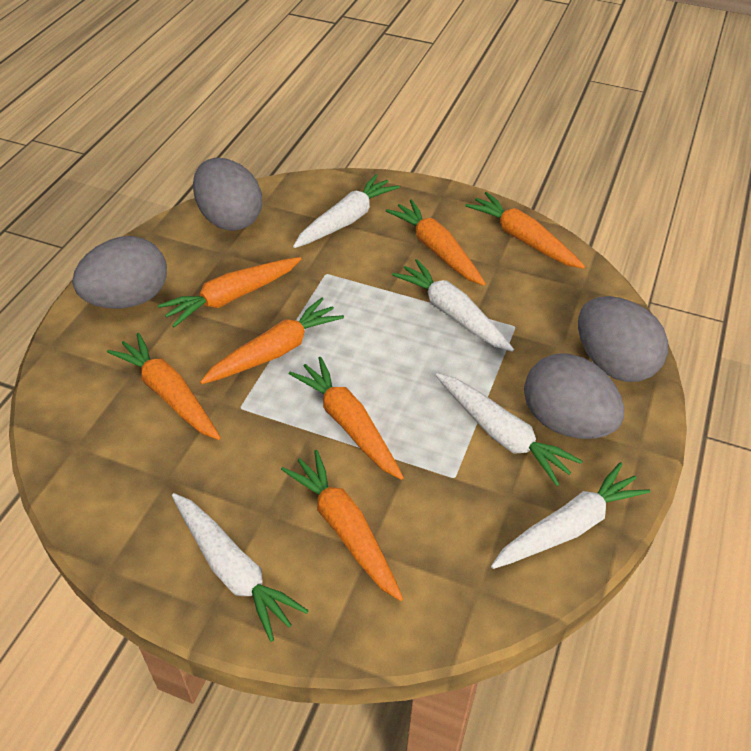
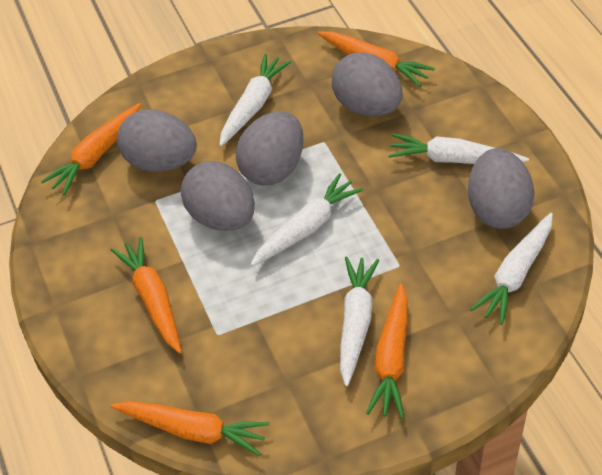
grey egg: 4 -> 5
orange carrot: 7 -> 5

